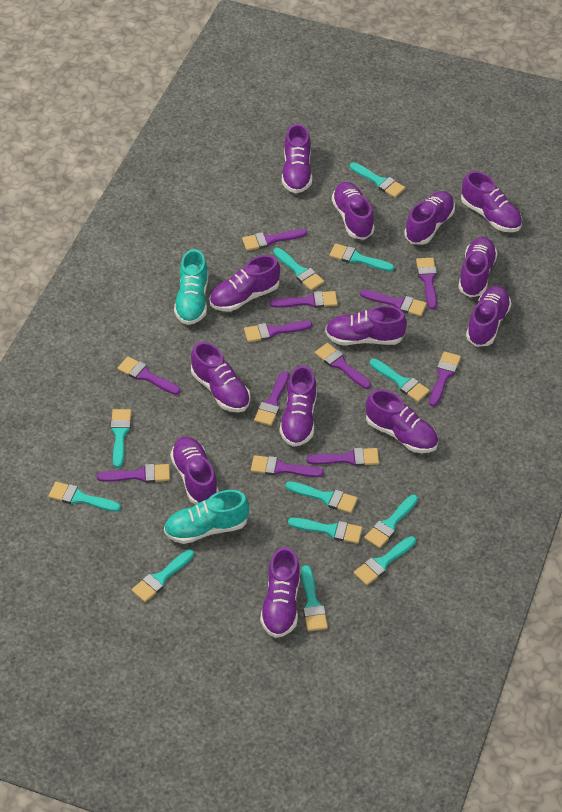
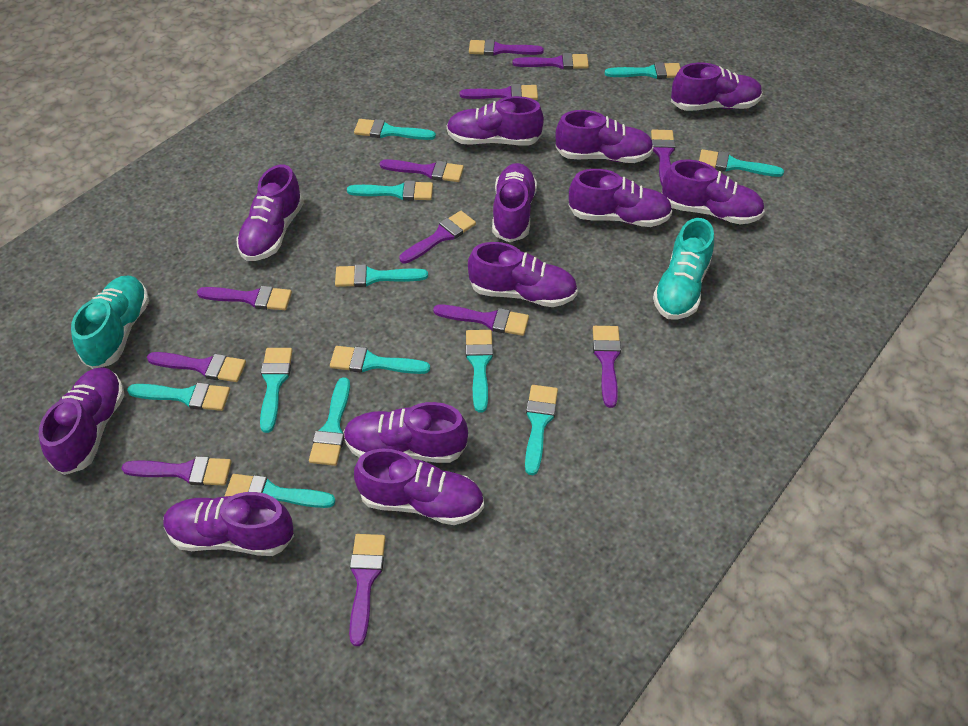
purple shoe: 13 -> 12

